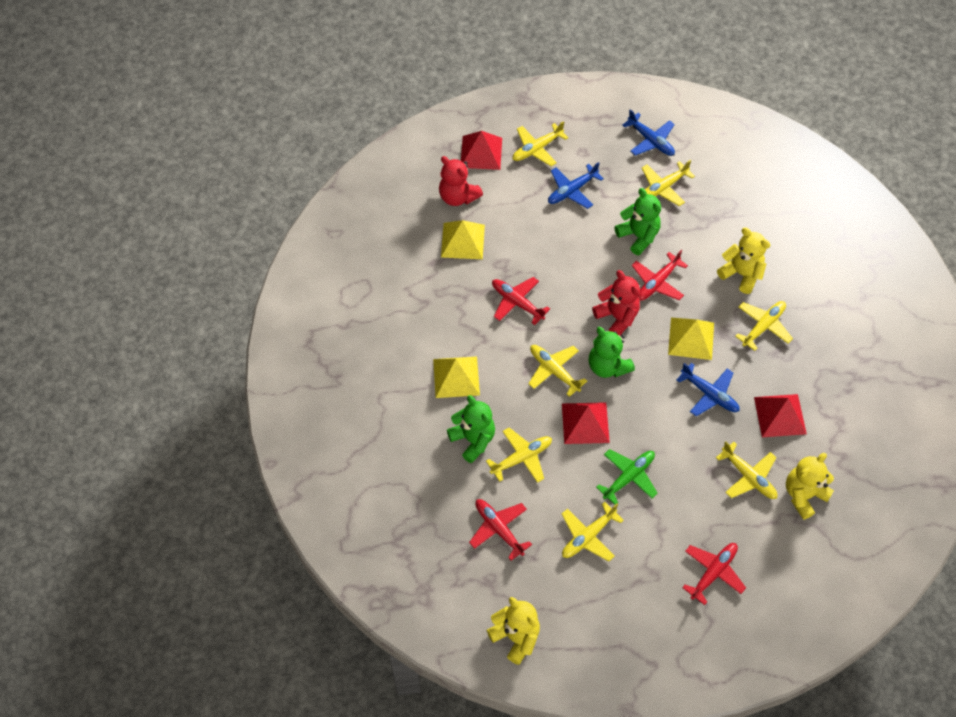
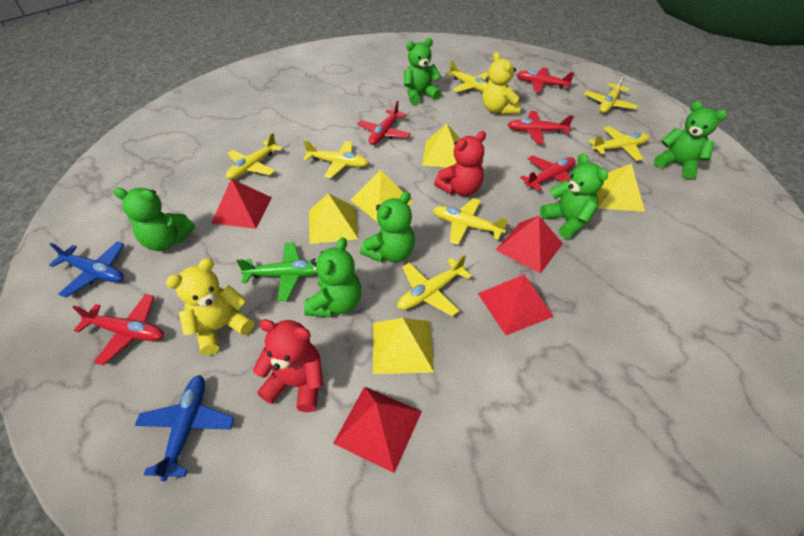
blue plane: 3 -> 2
green teddy bear: 3 -> 6
red plane: 4 -> 5
red pyramid: 3 -> 4
yellow pyramid: 3 -> 5
yellow teddy bear: 3 -> 2

